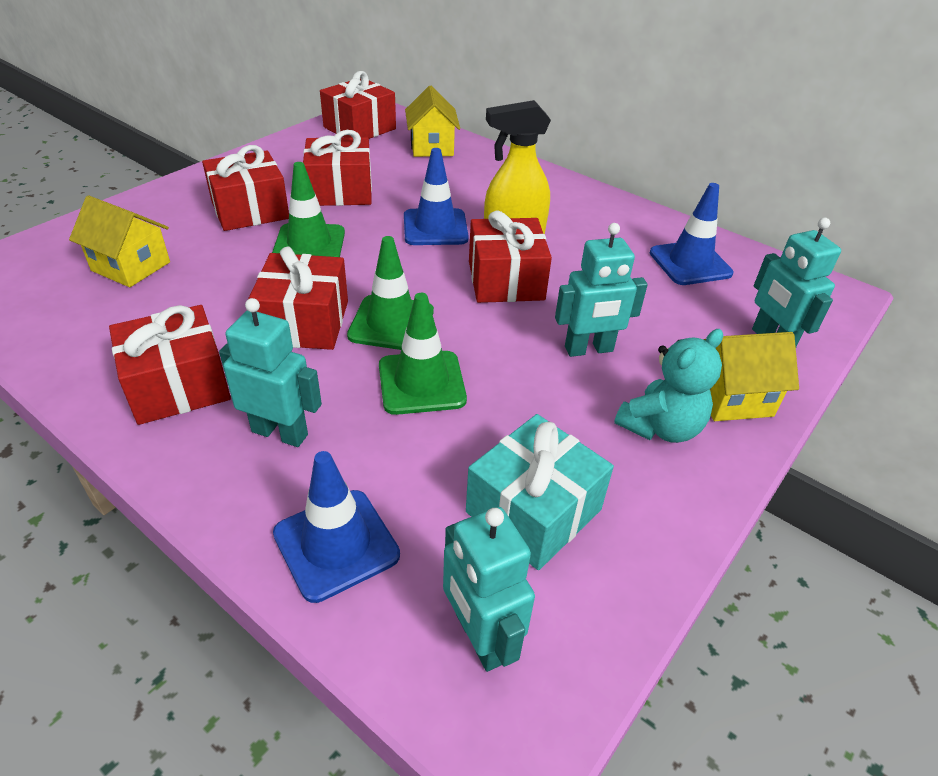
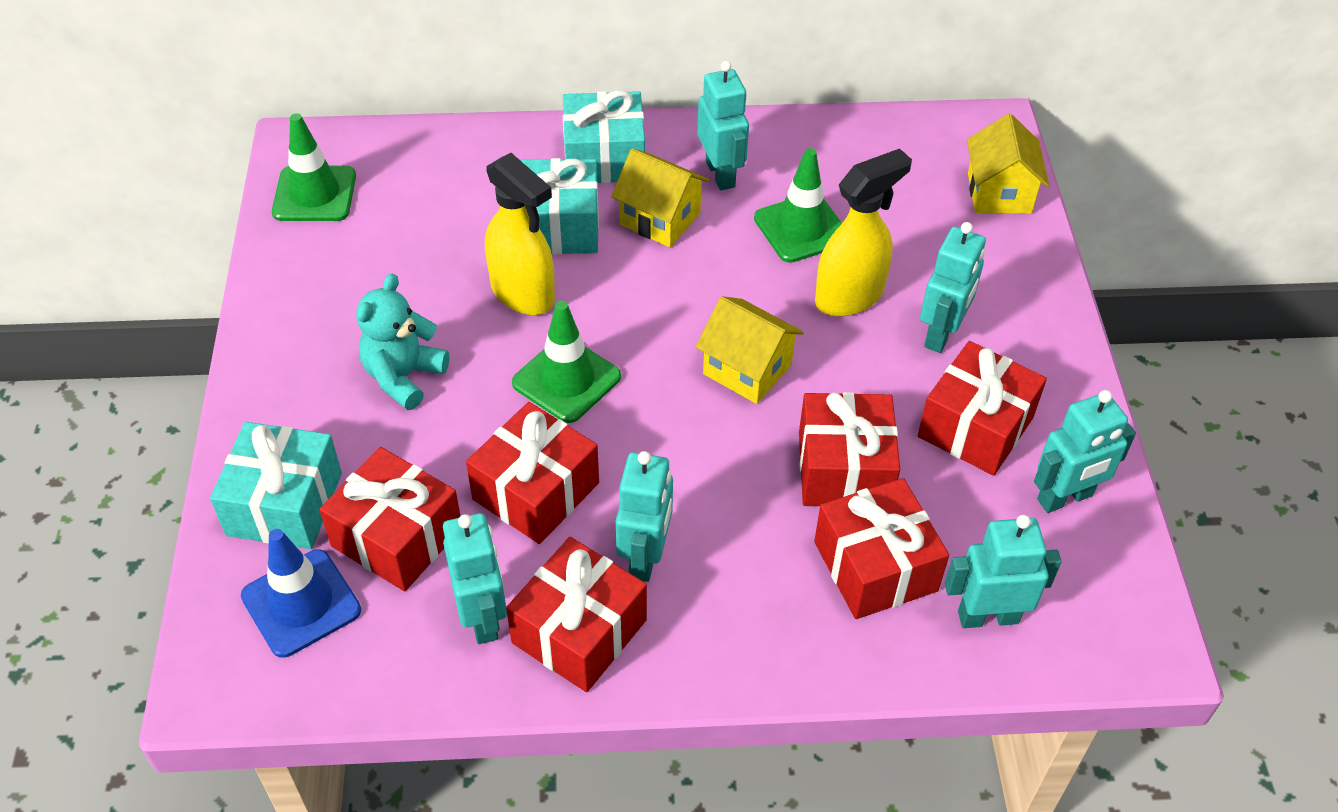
blue traffic cone: 3 -> 1
turquoise gift: 1 -> 3
turquoise robot: 4 -> 6
yellow spray bottle: 1 -> 2

